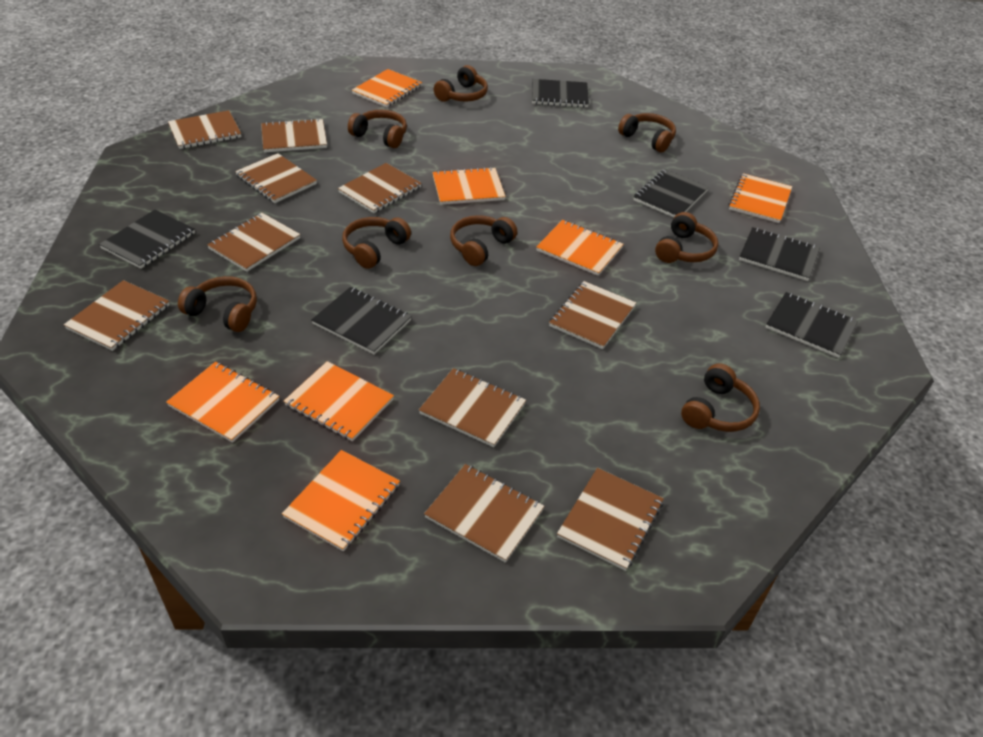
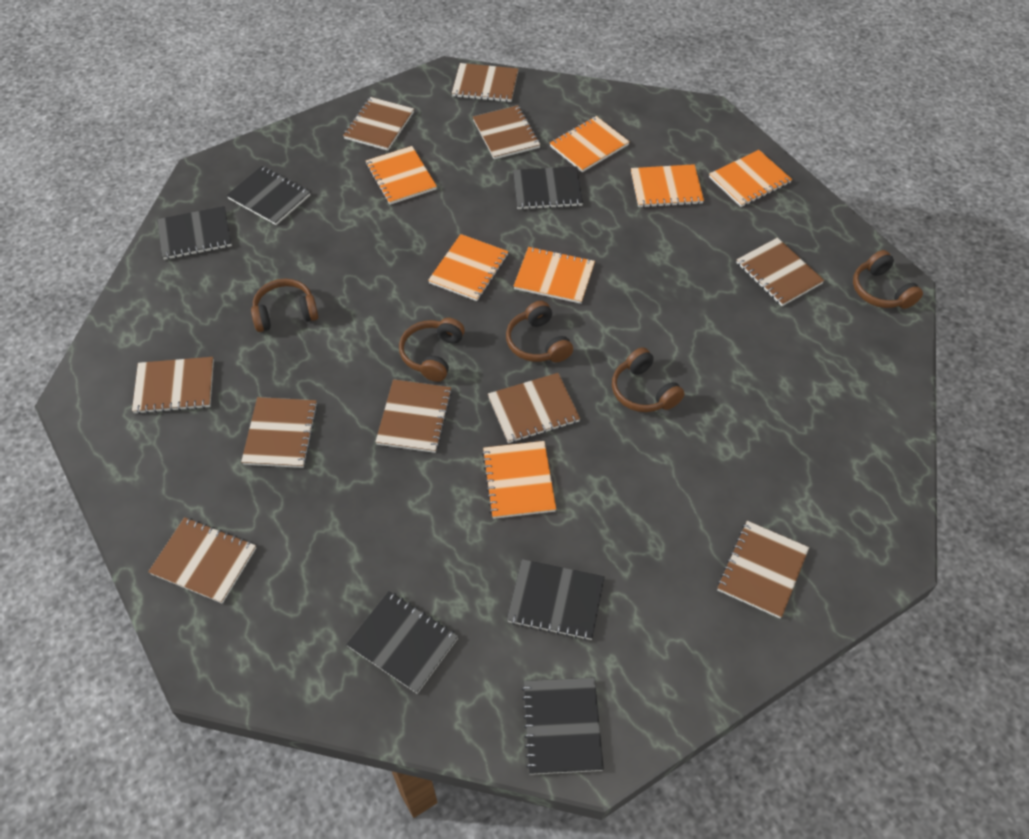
brown headphones: 8 -> 5

